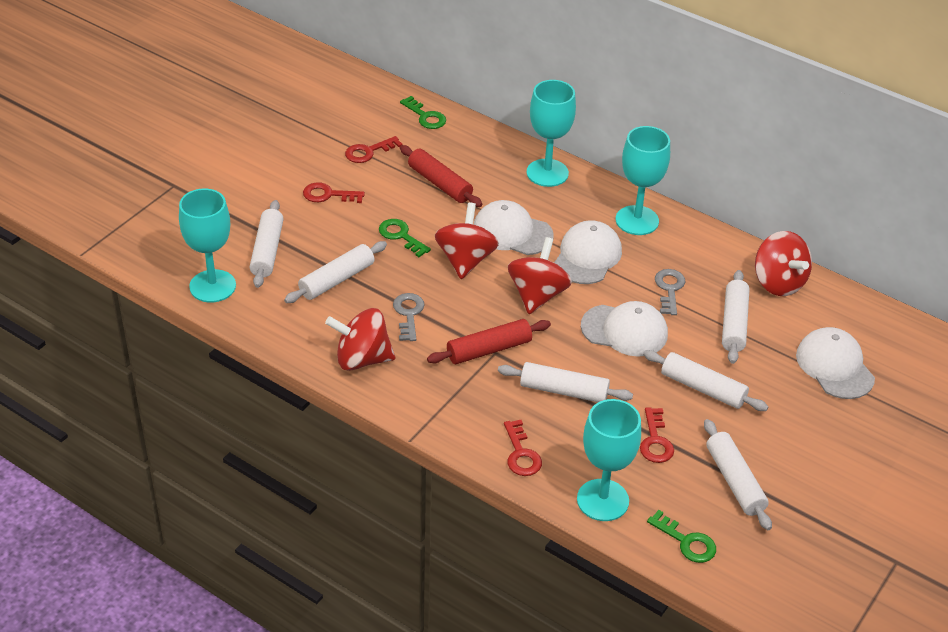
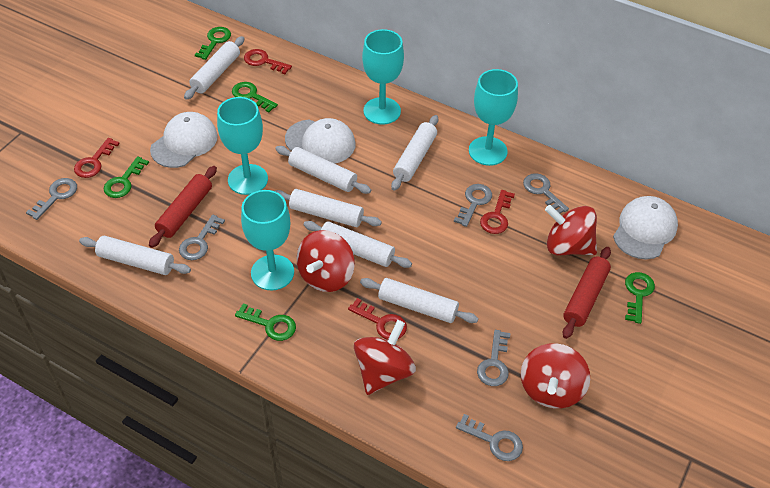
green key: 3 -> 5
grey key: 2 -> 6
white cap: 4 -> 3
white rolling pin: 6 -> 7

